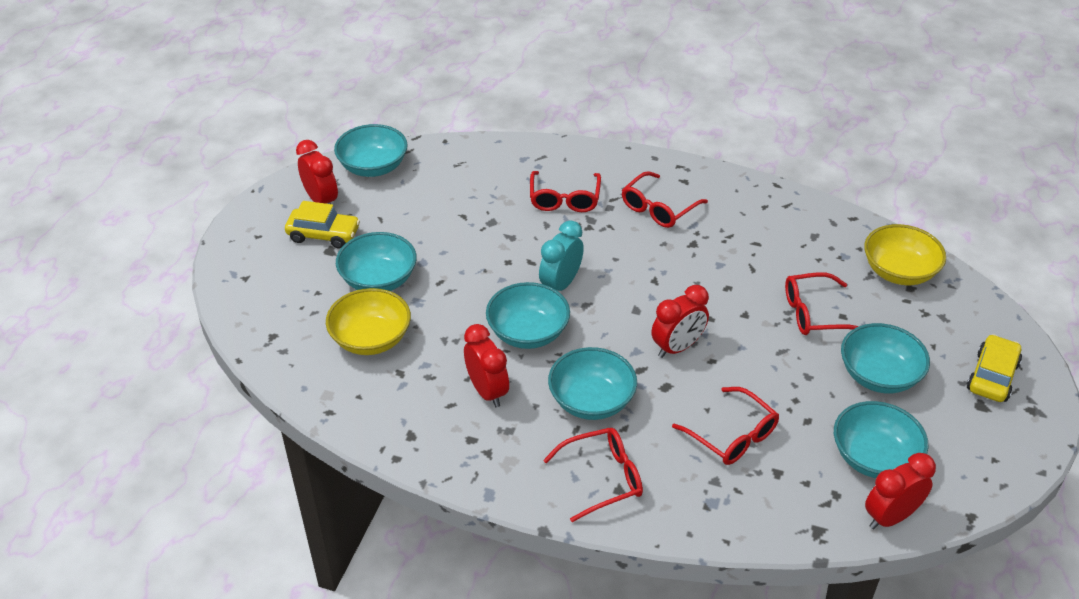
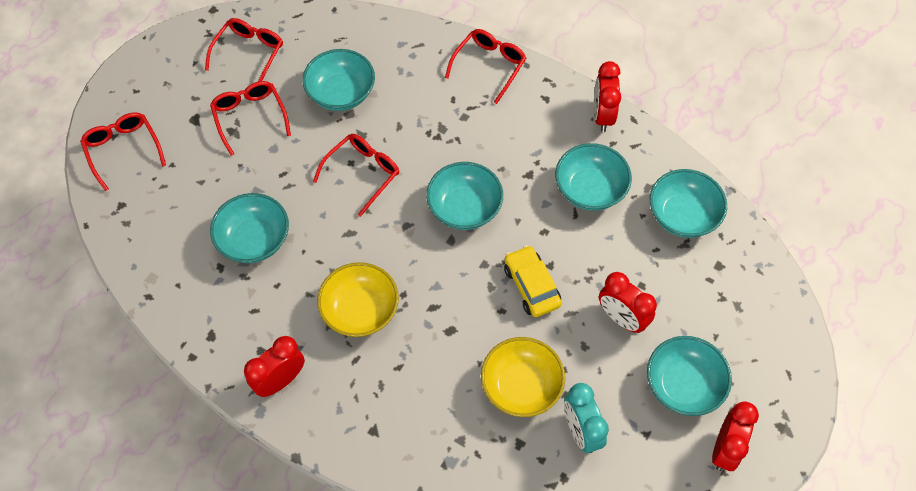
yellow car: 2 -> 1

